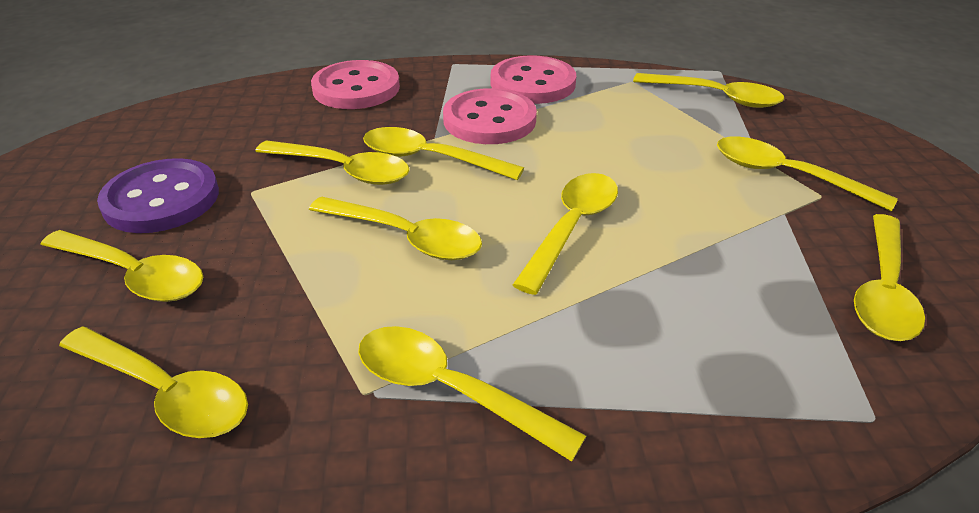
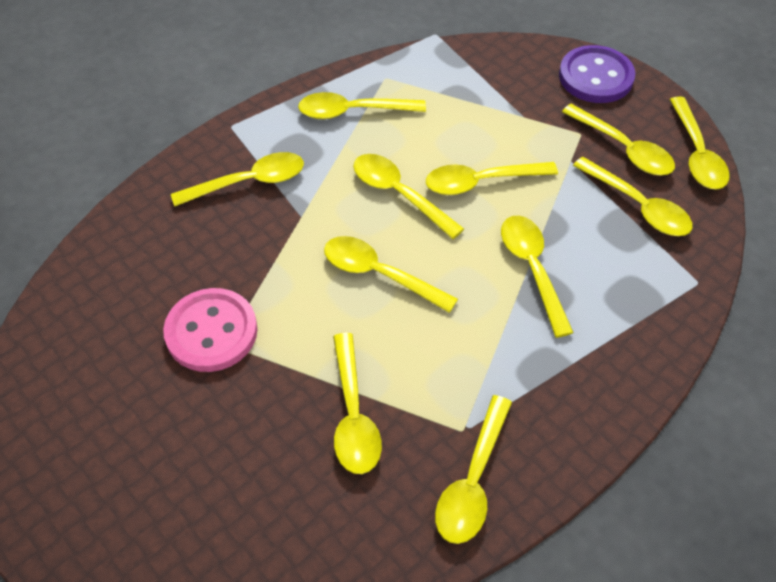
pink button: 3 -> 1
yellow spoon: 10 -> 11

